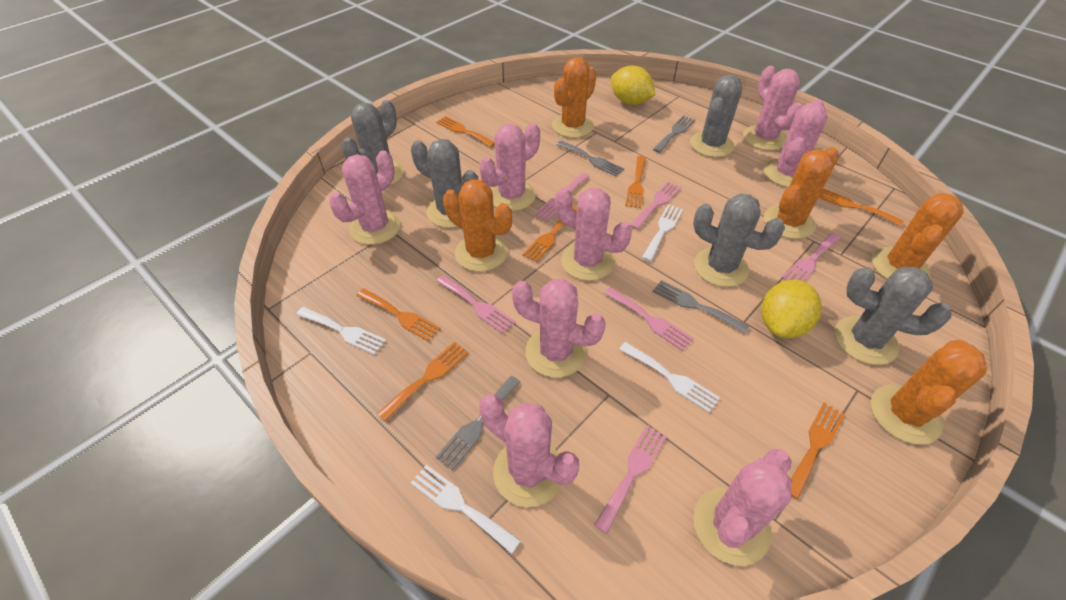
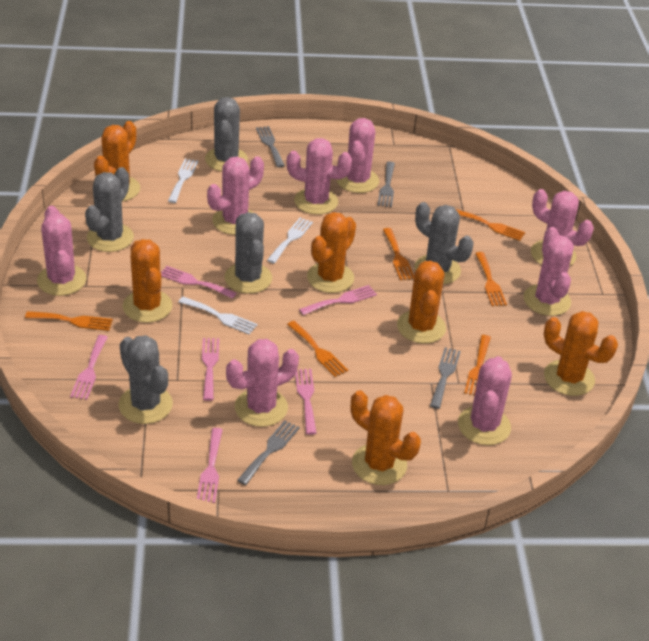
orange cactus: 5 -> 6
orange fork: 7 -> 6
white fork: 4 -> 3
yellow lemon: 2 -> 0

